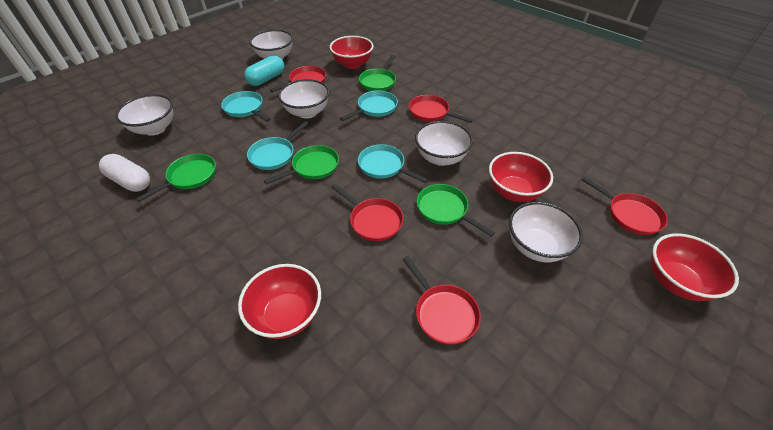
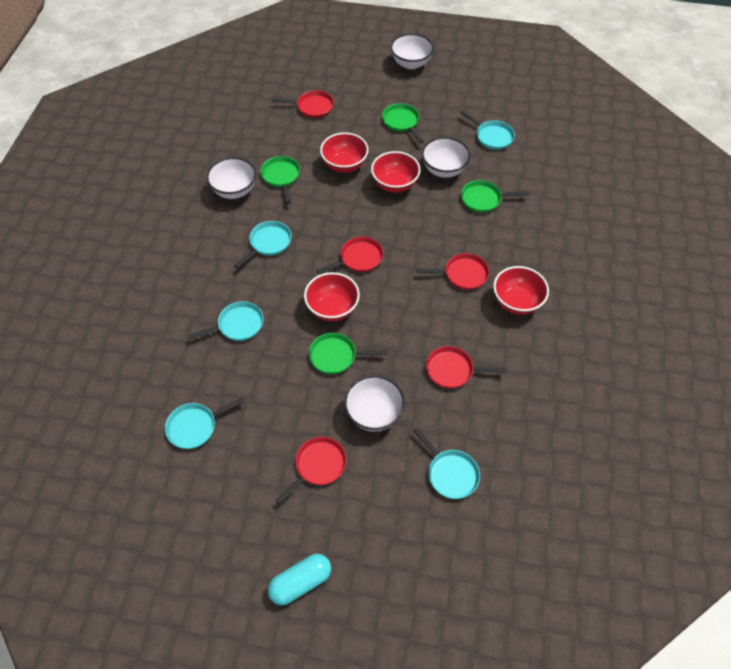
turquoise pan: 4 -> 5
white bowl: 5 -> 4
white capsule: 1 -> 0

